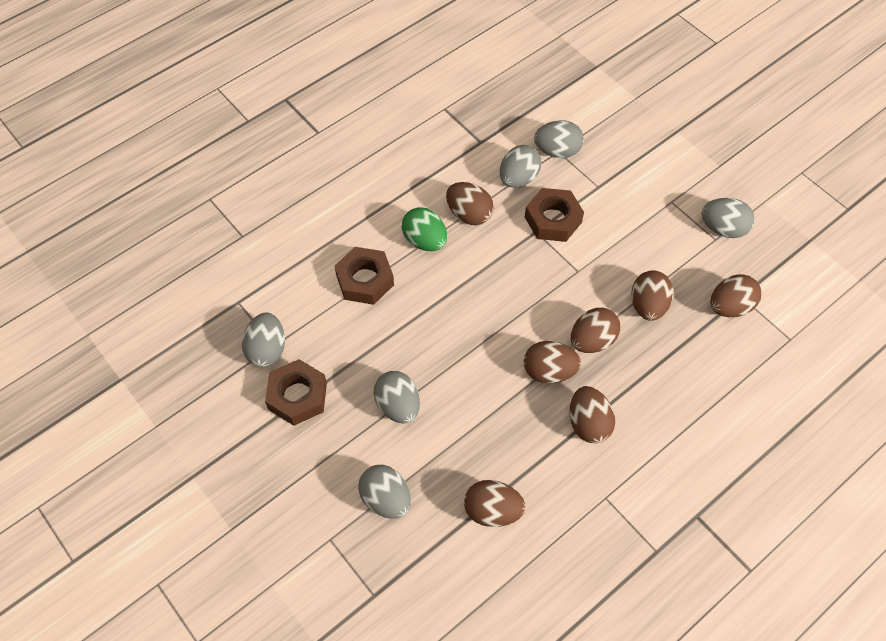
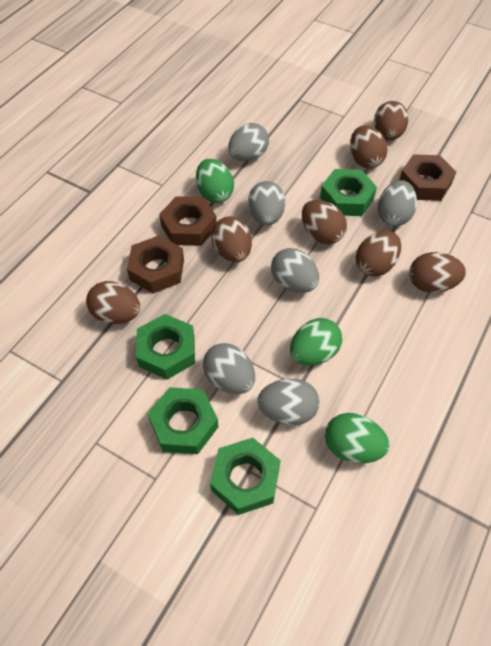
green egg: 1 -> 3
green nut: 0 -> 4

